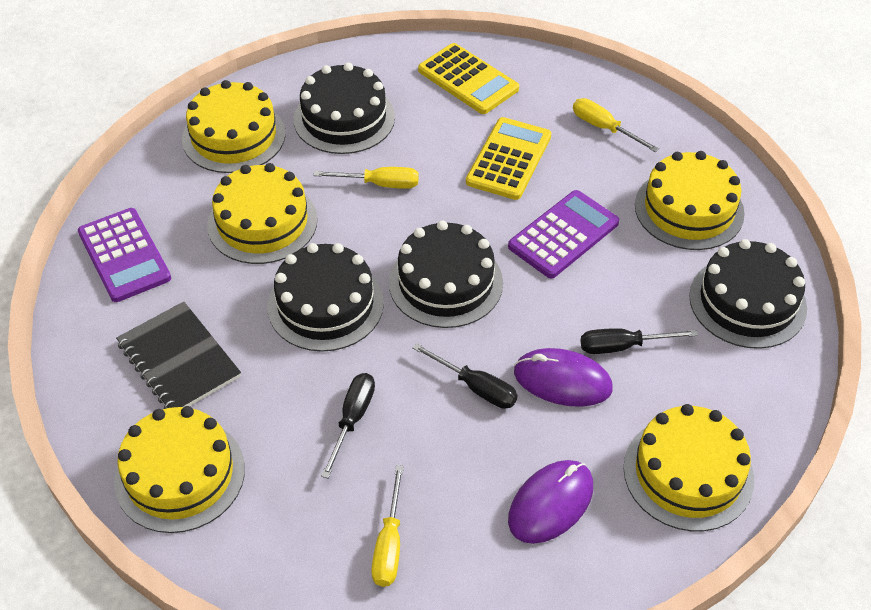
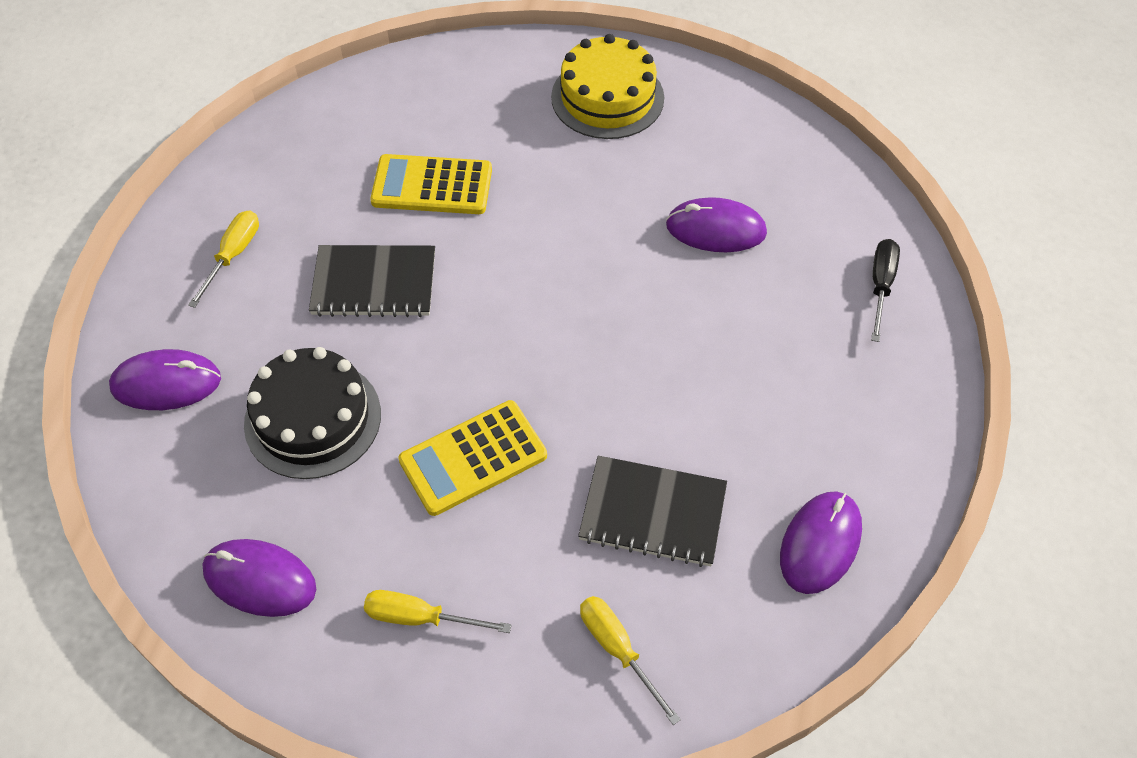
black cake: 4 -> 1
black notebook: 1 -> 2
black screwdriver: 3 -> 1
purple calculator: 2 -> 0
purple mouse: 2 -> 4
yellow cake: 5 -> 1

